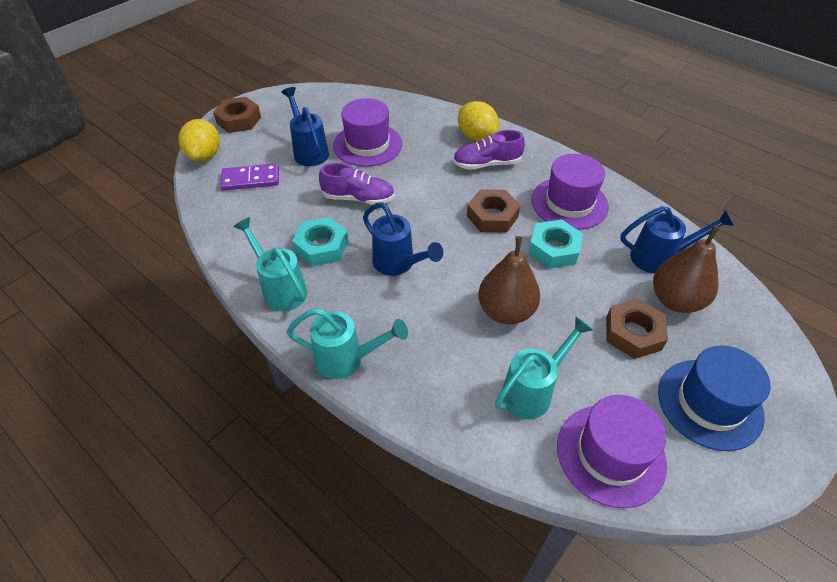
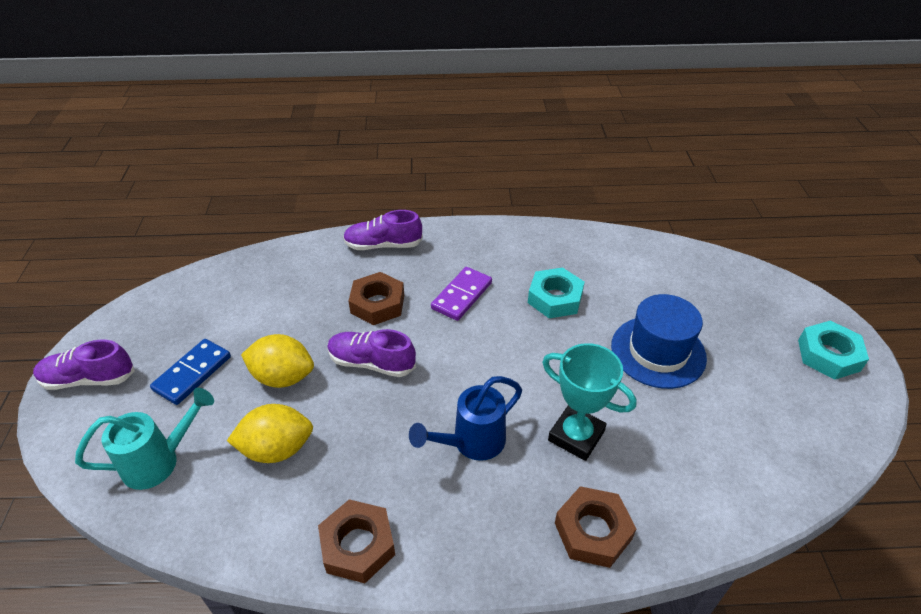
blue domino: 0 -> 1
blue watering can: 3 -> 1
brown pear: 2 -> 0
purple hat: 3 -> 0
purple shoe: 2 -> 3
turquoise trophy: 0 -> 1
turquoise watering can: 3 -> 1

